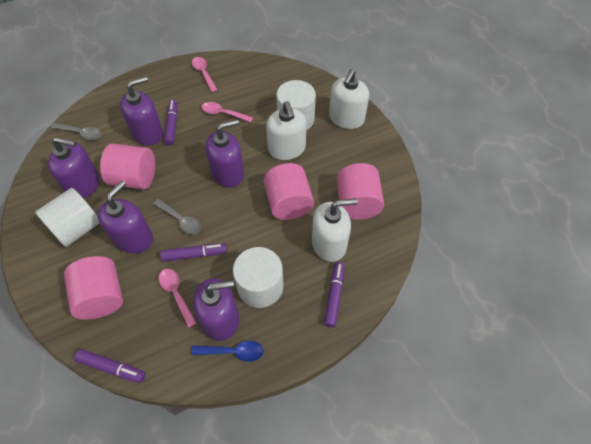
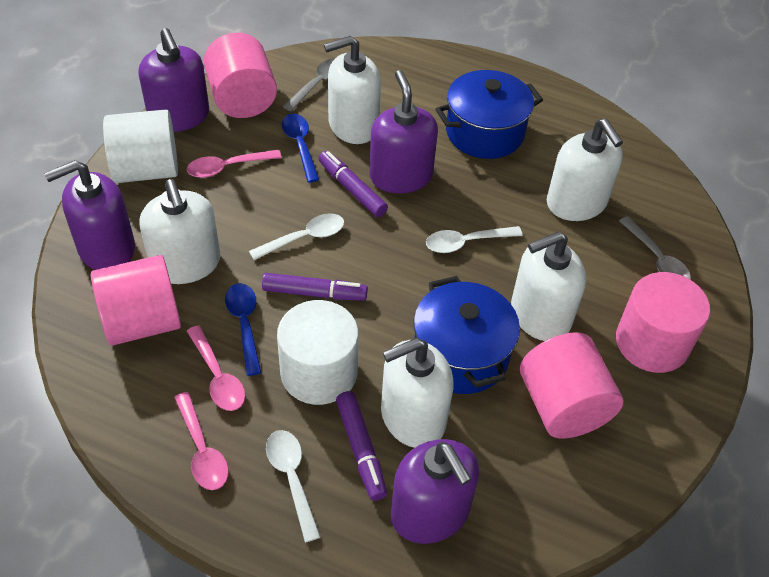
blue pot: 0 -> 2
blue spoon: 1 -> 2
purple marker: 4 -> 3
purple soap dispenser: 5 -> 4
white cylinder: 3 -> 2
white soap dispenser: 3 -> 5
white spoon: 0 -> 3

